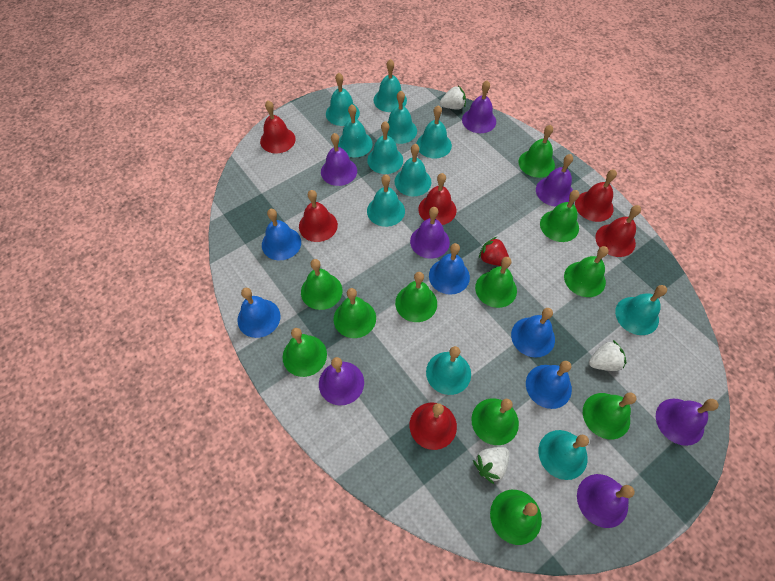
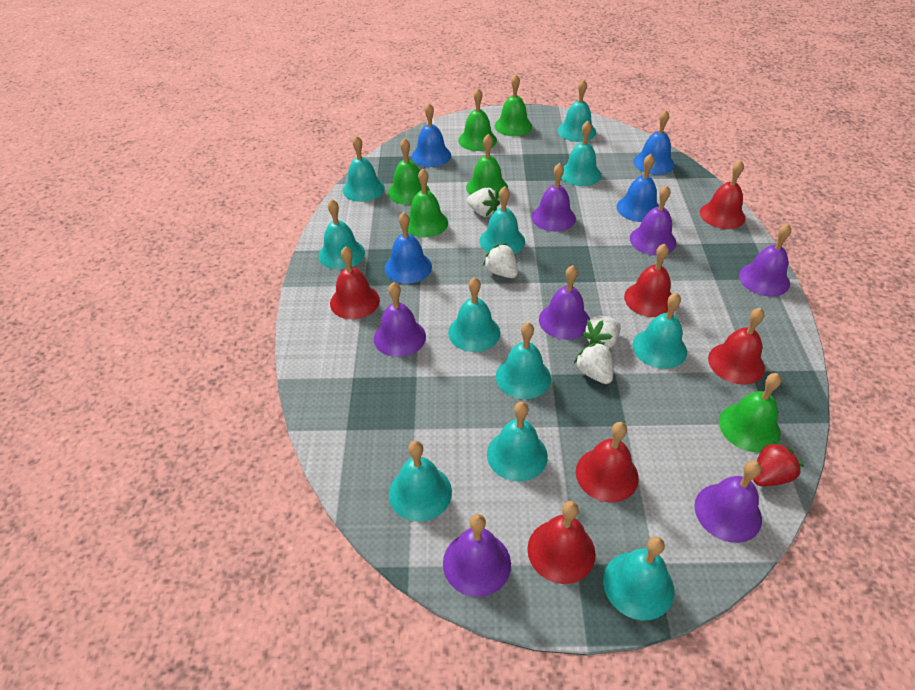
blue bell: 5 -> 4
green bell: 11 -> 6
white strawberry: 3 -> 4

